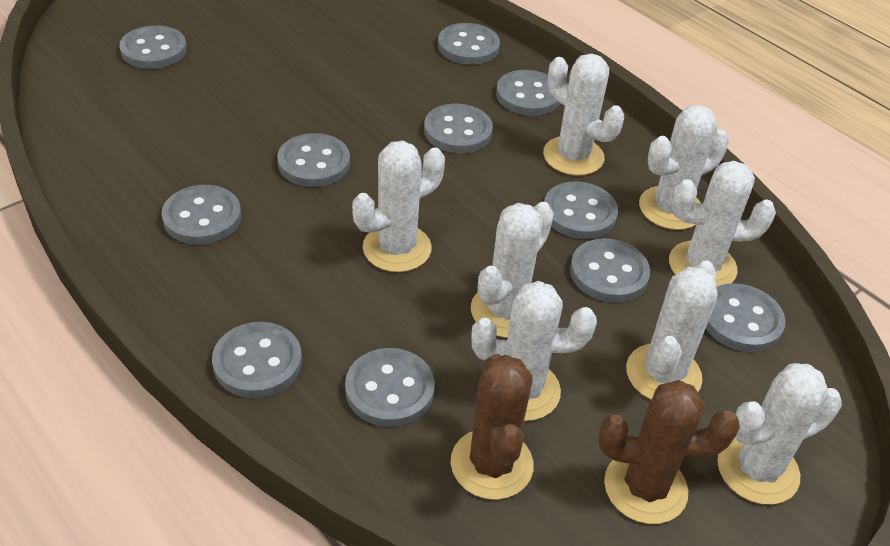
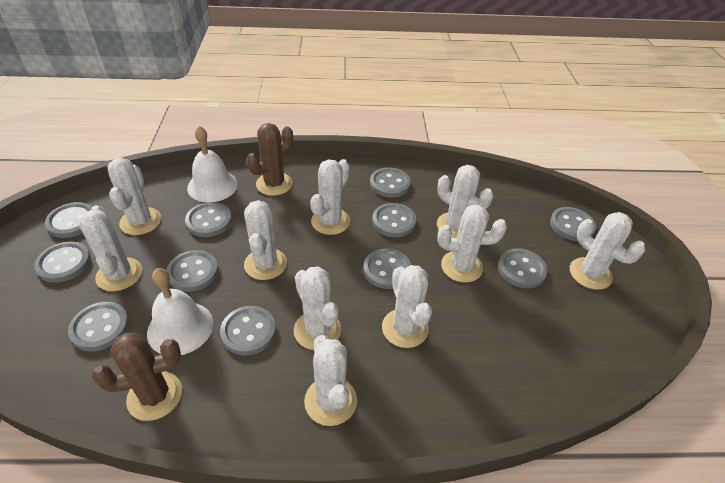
white bell: 0 -> 2
white cactus: 8 -> 10

